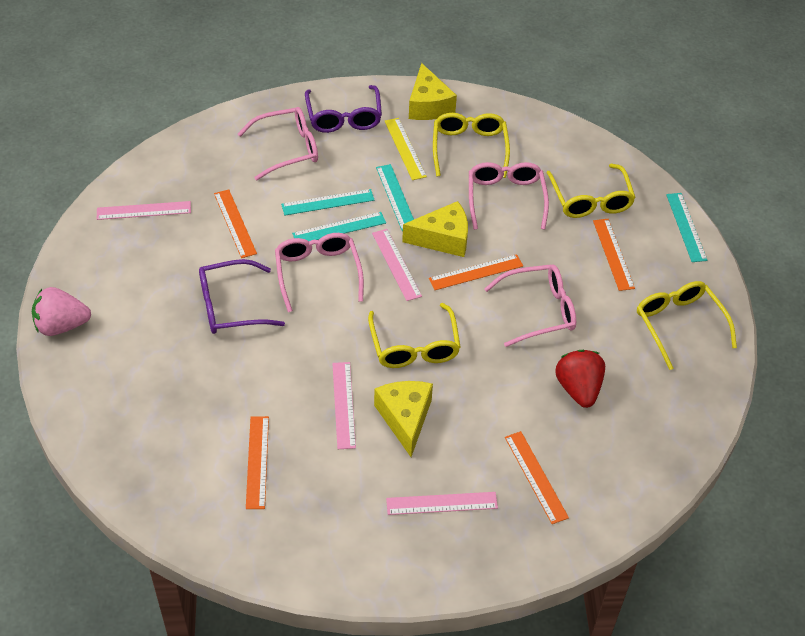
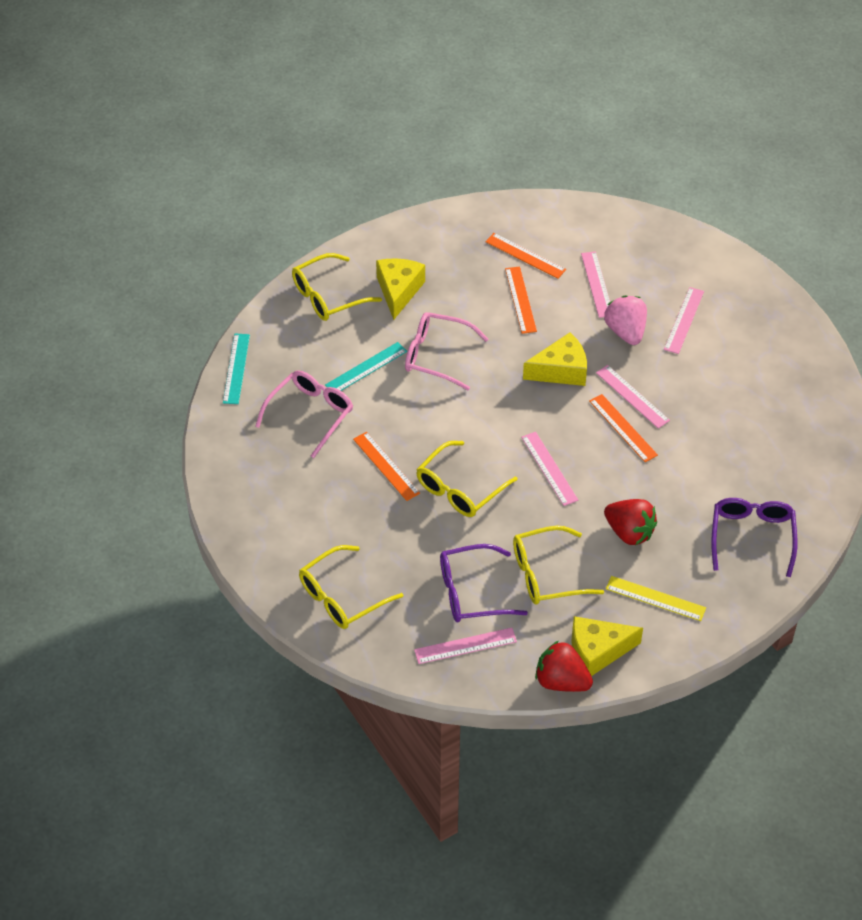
orange ruler: 5 -> 4
pink glasses: 4 -> 2
pink ruler: 4 -> 5
red strawberry: 1 -> 2
turquoise ruler: 4 -> 2

